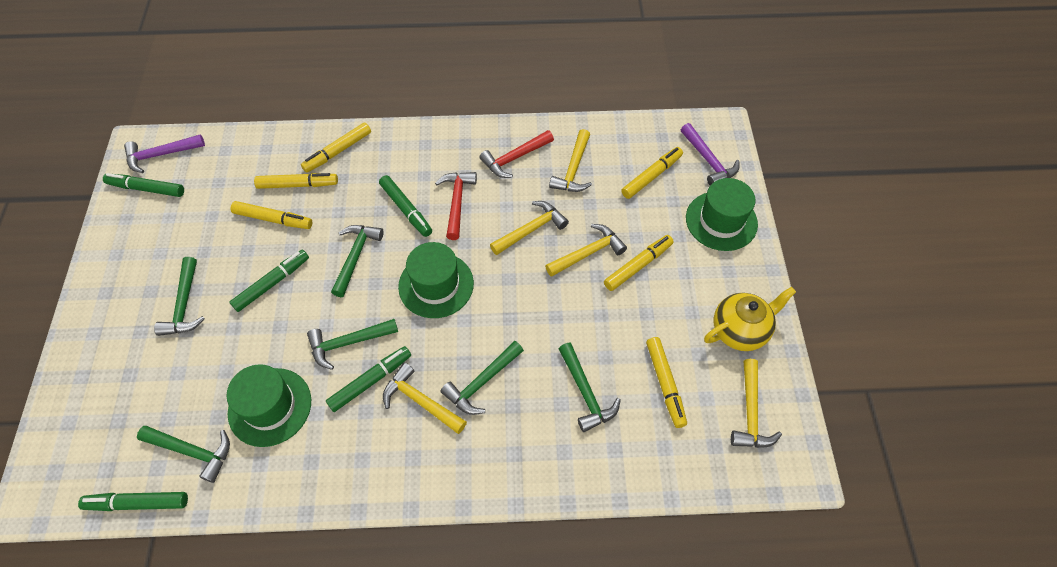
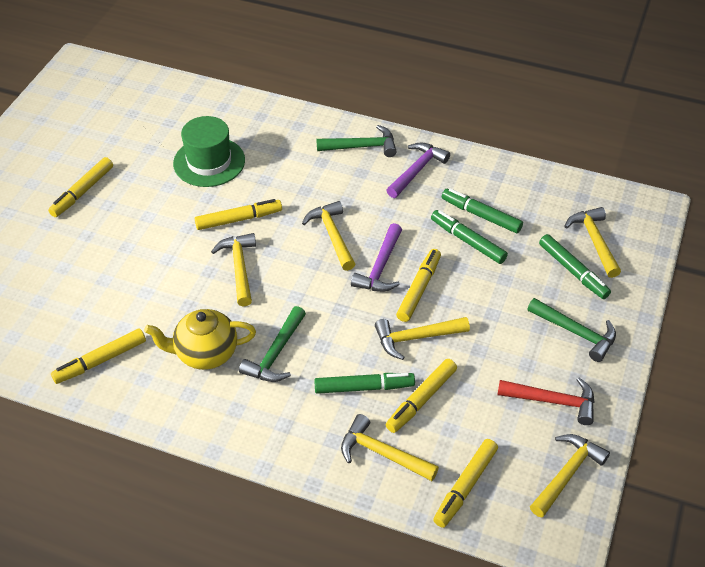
green hammer: 6 -> 3
green hat: 3 -> 1
green marker: 5 -> 4
red hammer: 2 -> 1
yellow hammer: 5 -> 6

